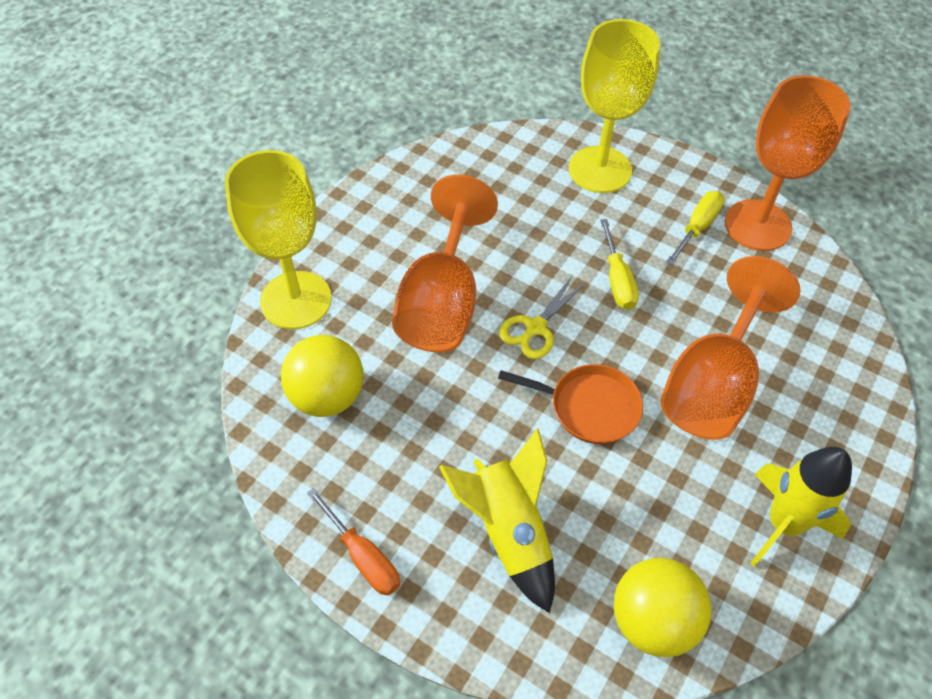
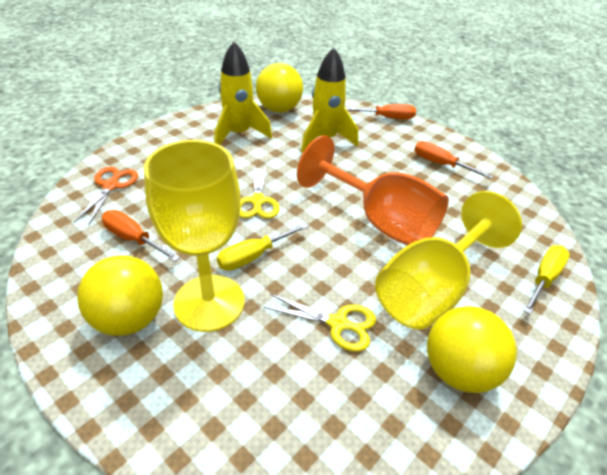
orange goblet: 3 -> 1
orange pan: 1 -> 0
orange scissors: 0 -> 1
orange screwdriver: 1 -> 3
yellow ball: 2 -> 3
yellow scissors: 1 -> 2

